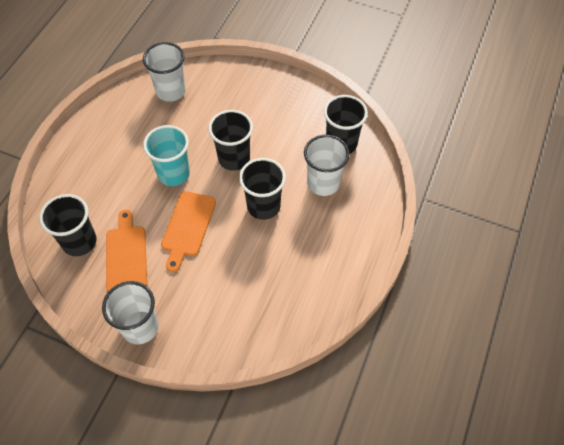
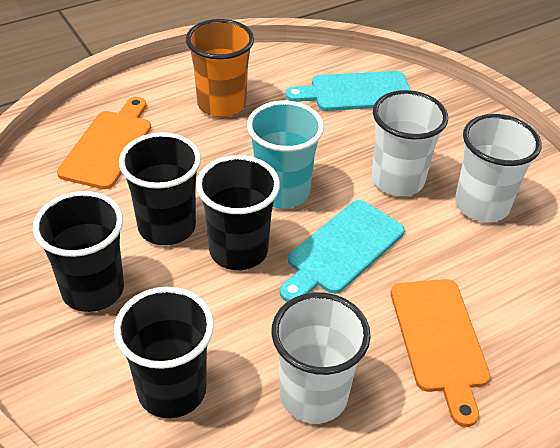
orange cup: 0 -> 1
turquoise cutting board: 0 -> 2

